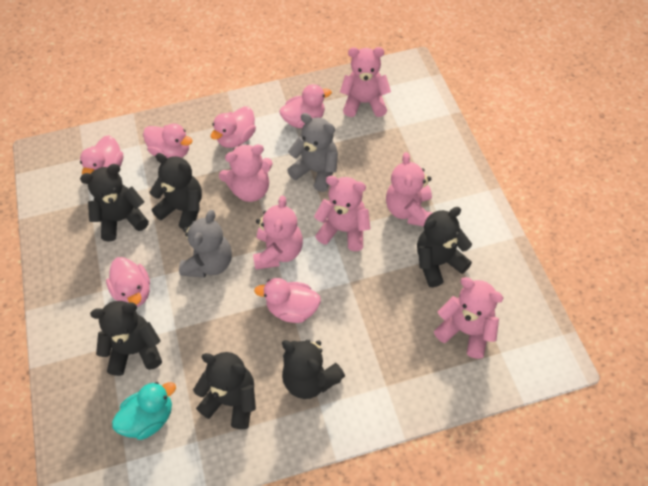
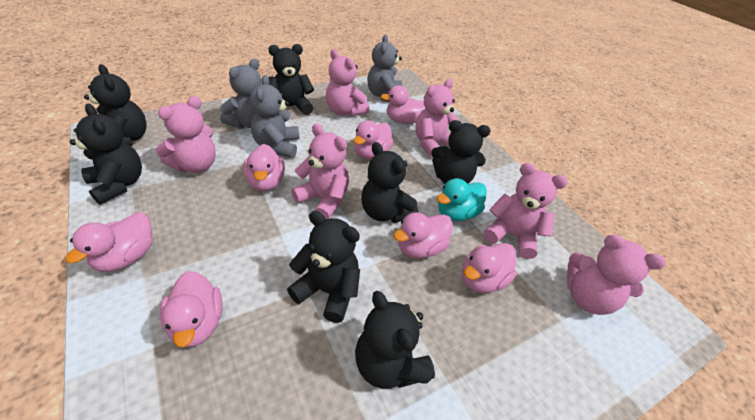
black teddy bear: 6 -> 7
grey teddy bear: 2 -> 3
pink duck: 6 -> 7

